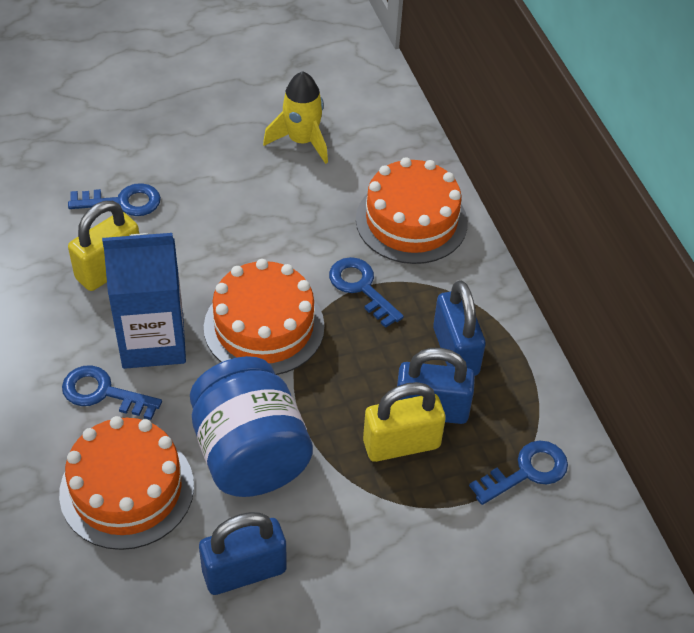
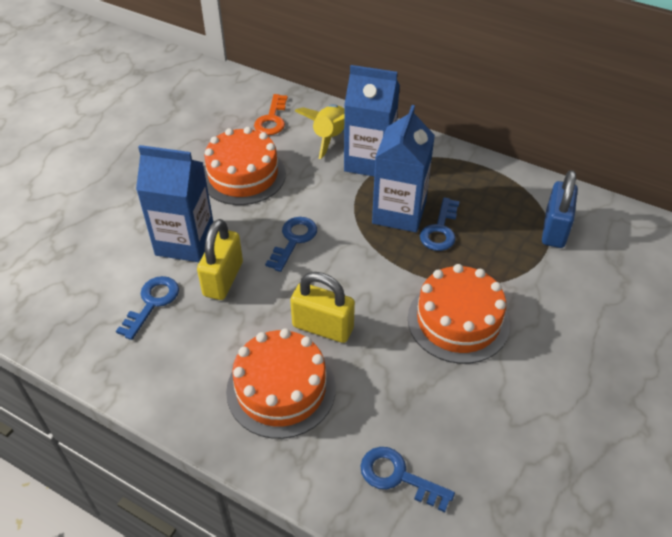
blue carton: 1 -> 3
blue jar: 1 -> 0
blue padlock: 3 -> 1
orange key: 0 -> 1

